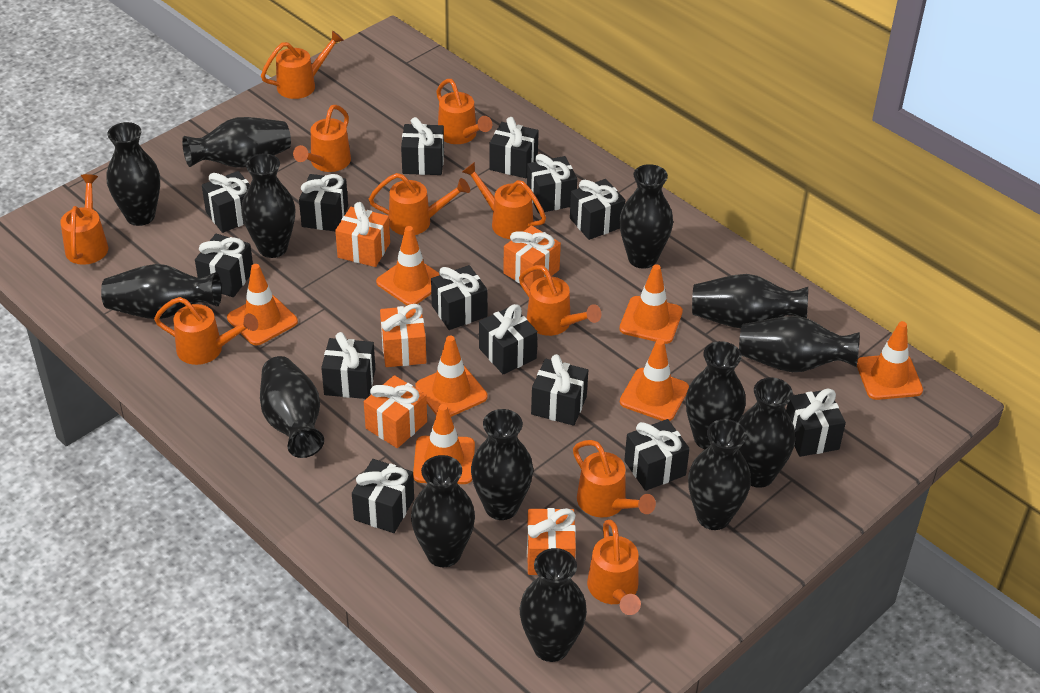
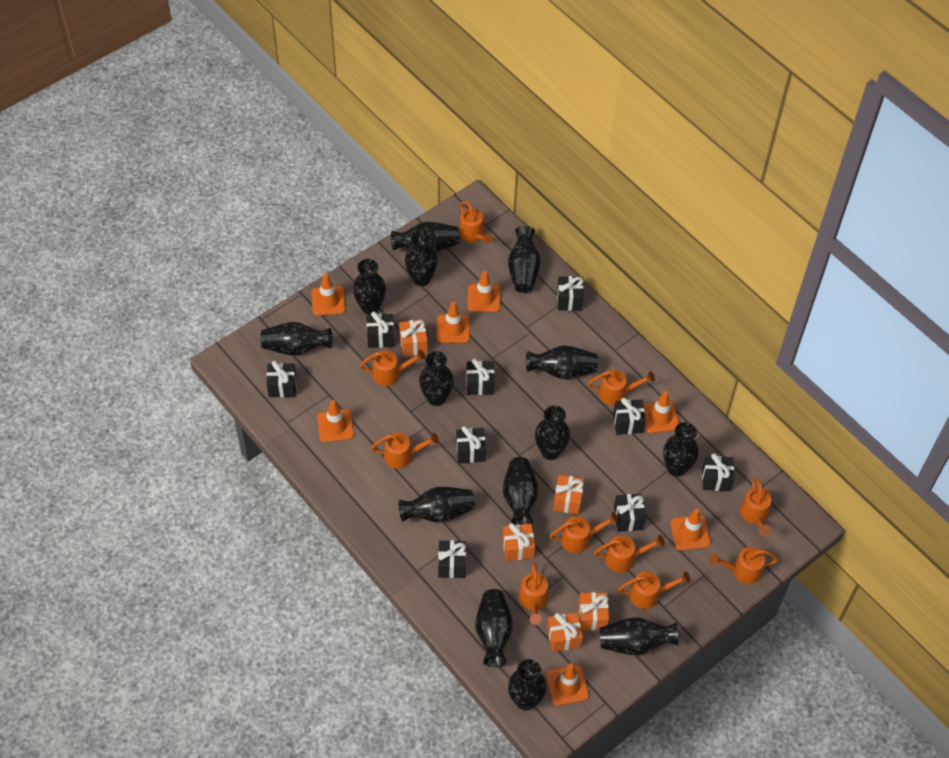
black gift: 14 -> 9

